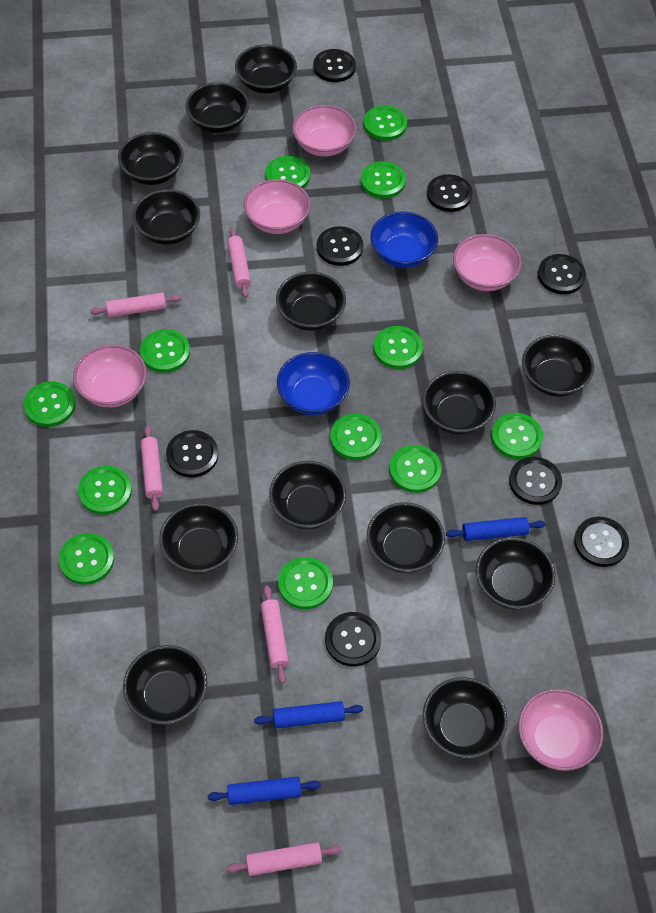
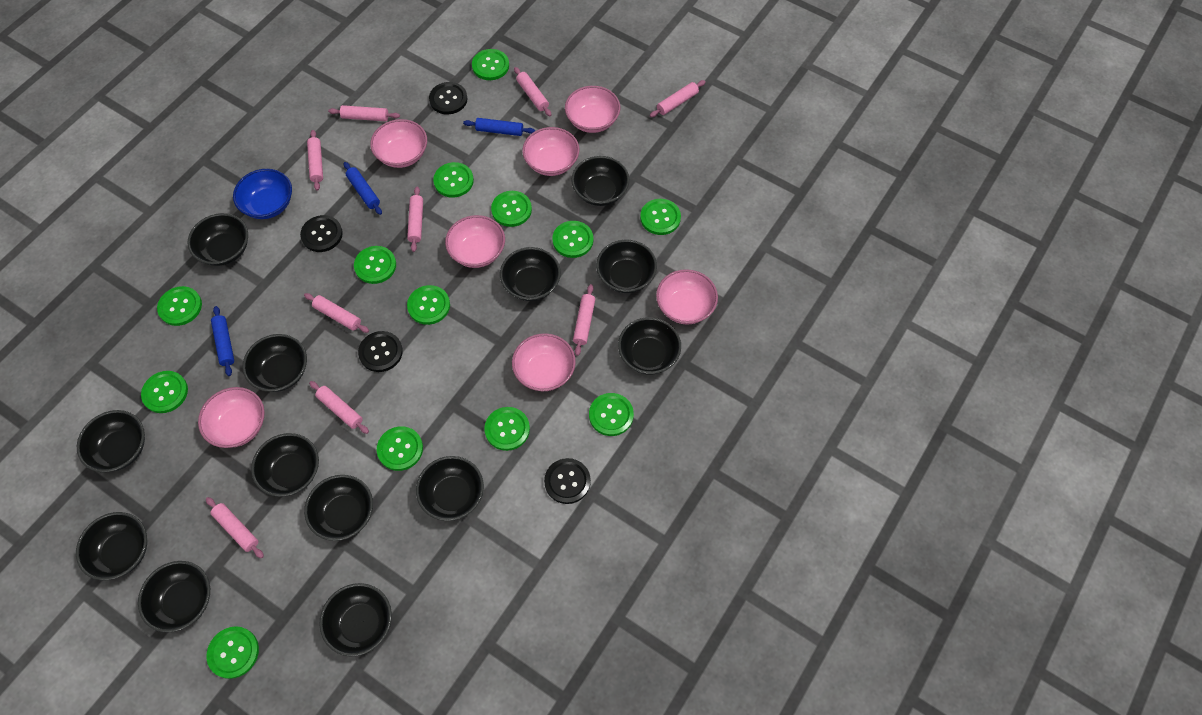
black button: 8 -> 4
blue bowl: 2 -> 1
green button: 12 -> 13
pink bowl: 5 -> 7
pink rolling pin: 5 -> 9

